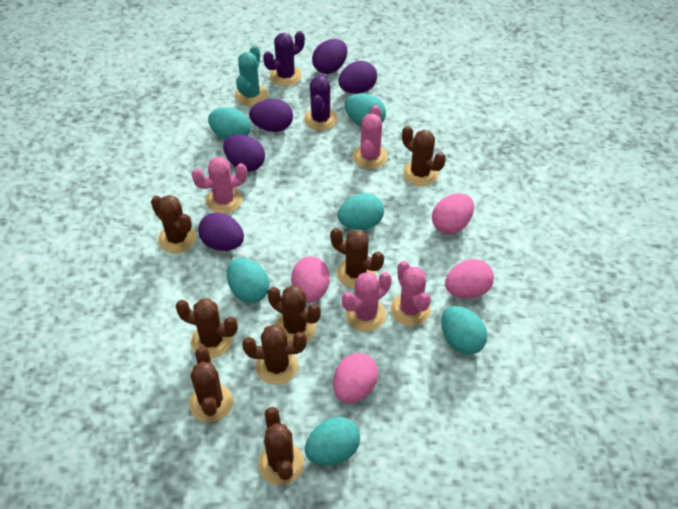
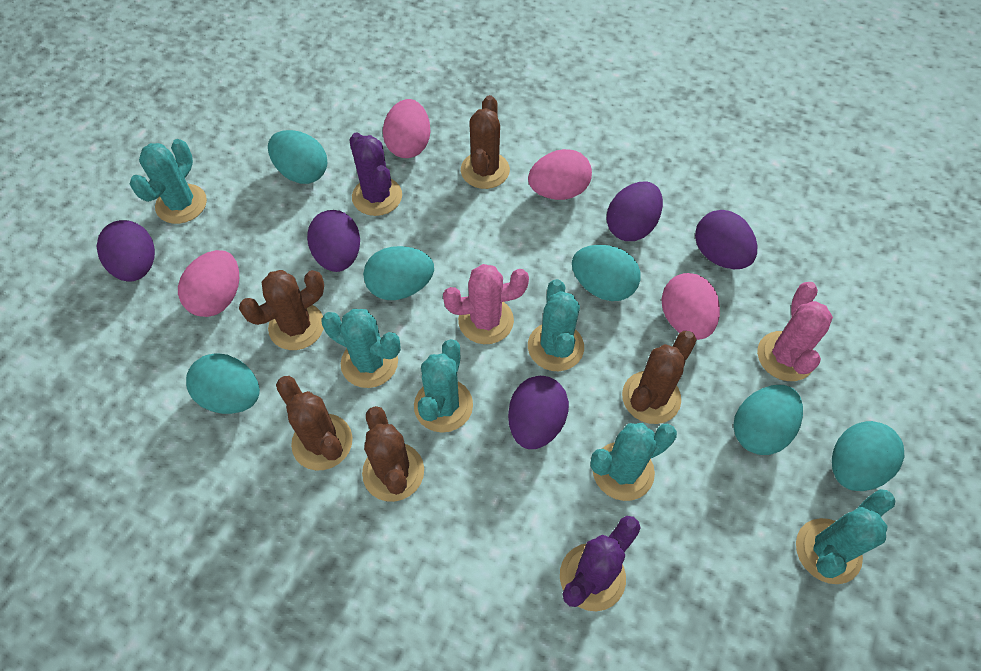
brown cactus: 8 -> 5
pink cactus: 4 -> 2
turquoise cactus: 1 -> 6

